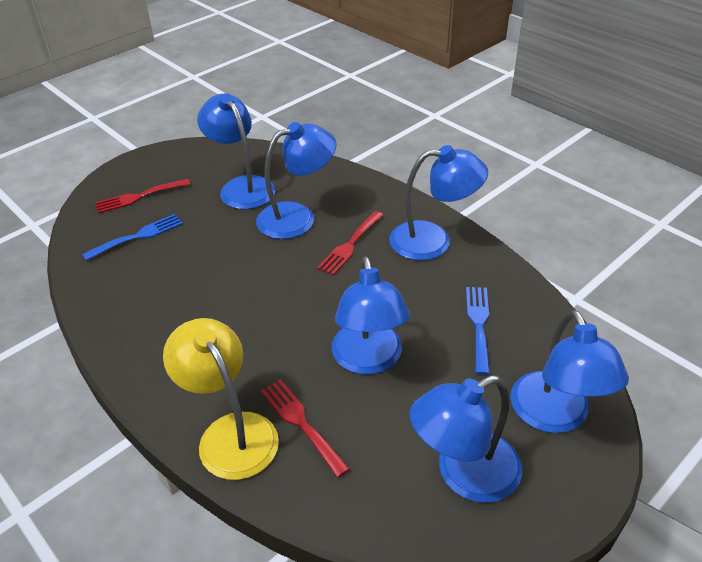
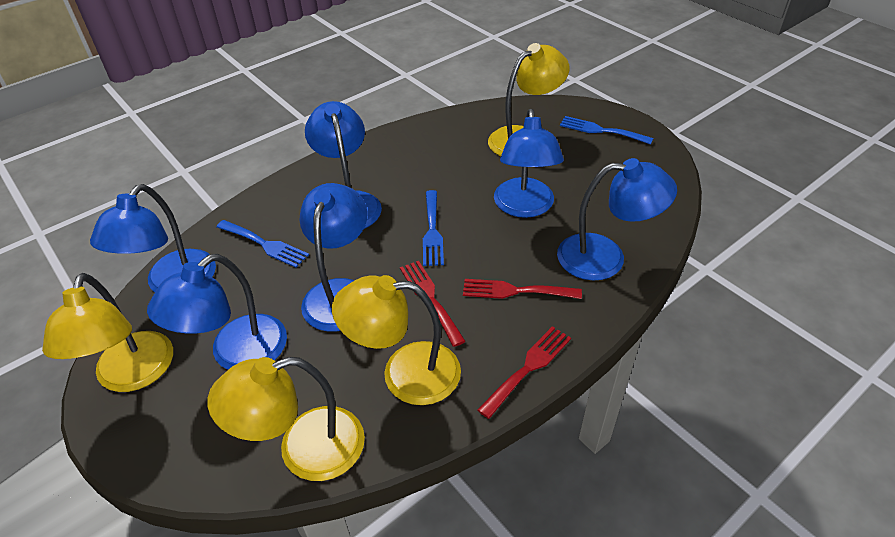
blue fork: 2 -> 3
yellow lamp: 1 -> 4

